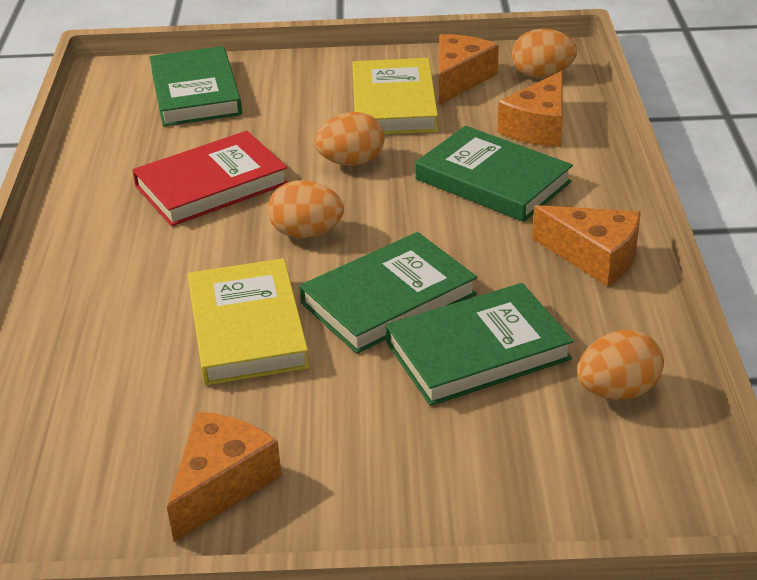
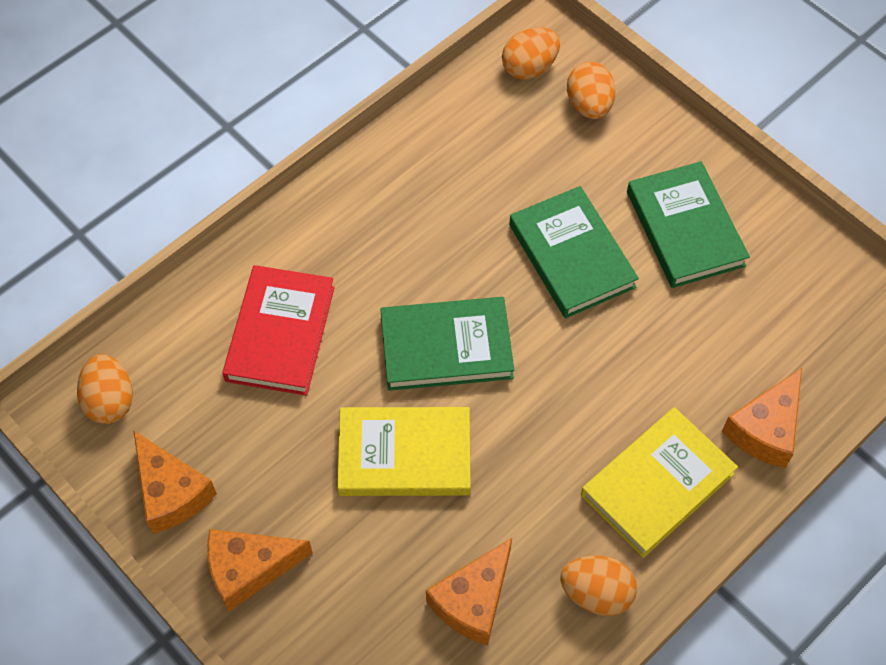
green book: 4 -> 3

